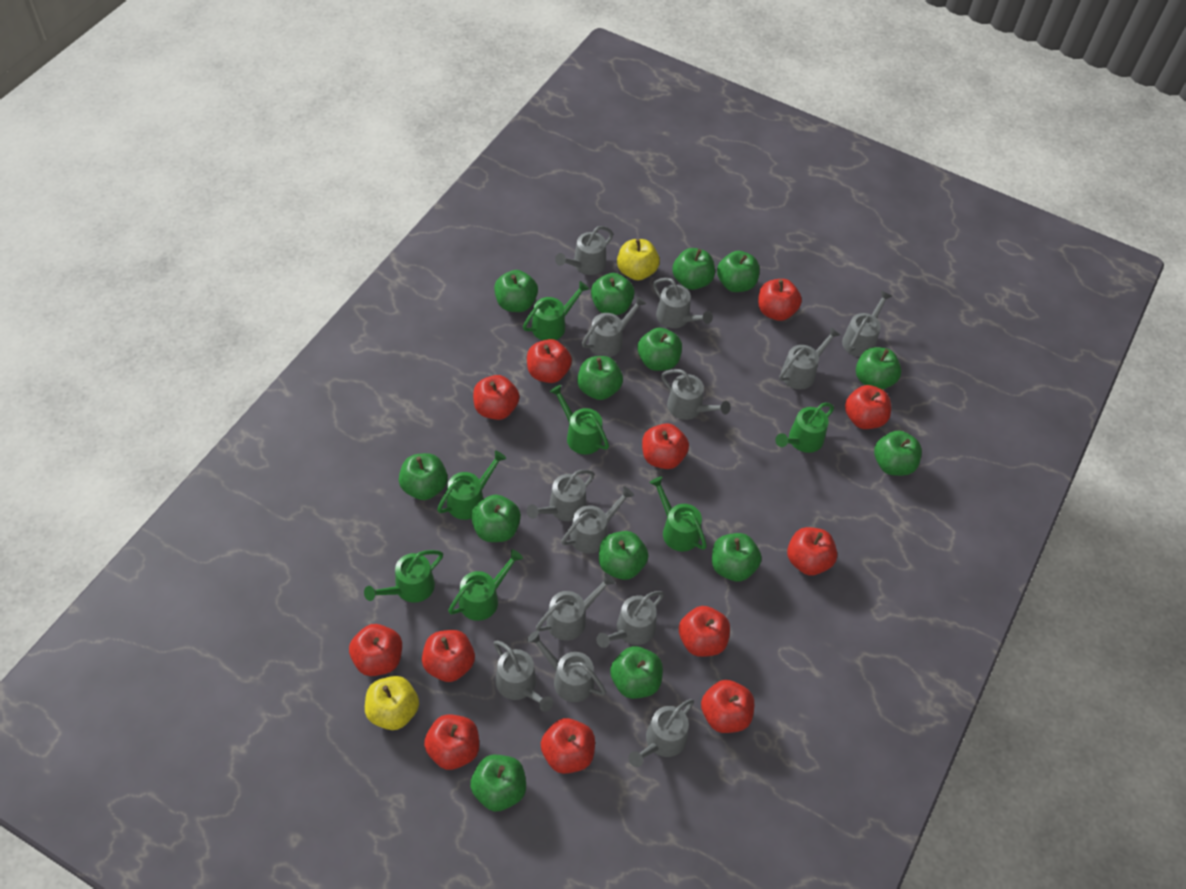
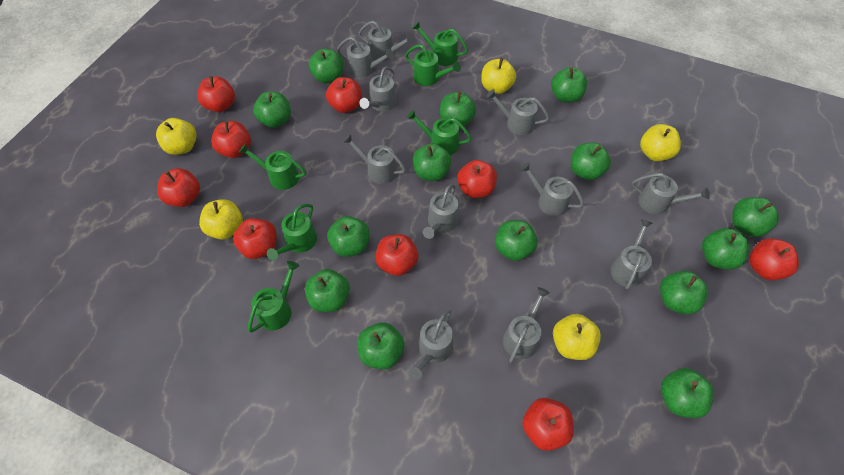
green watering can: 7 -> 6
grey watering can: 13 -> 11
red apple: 12 -> 9
yellow apple: 2 -> 5

